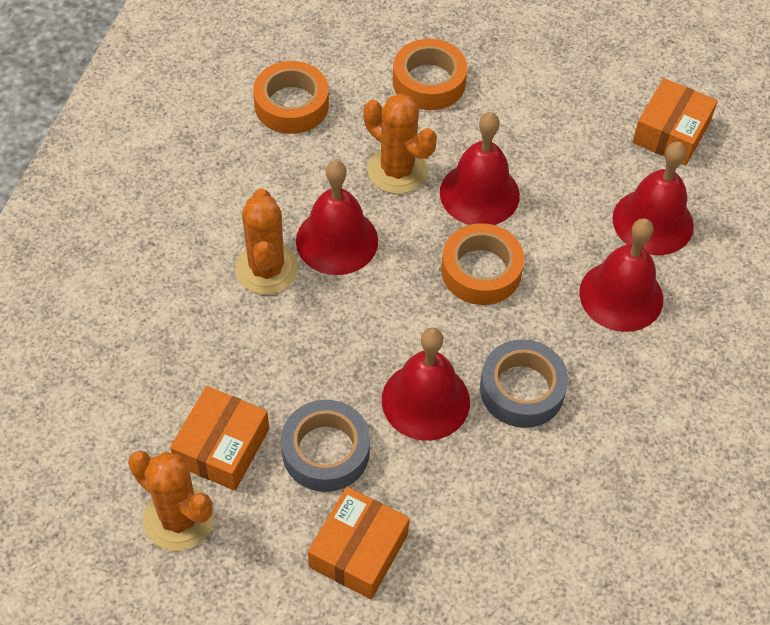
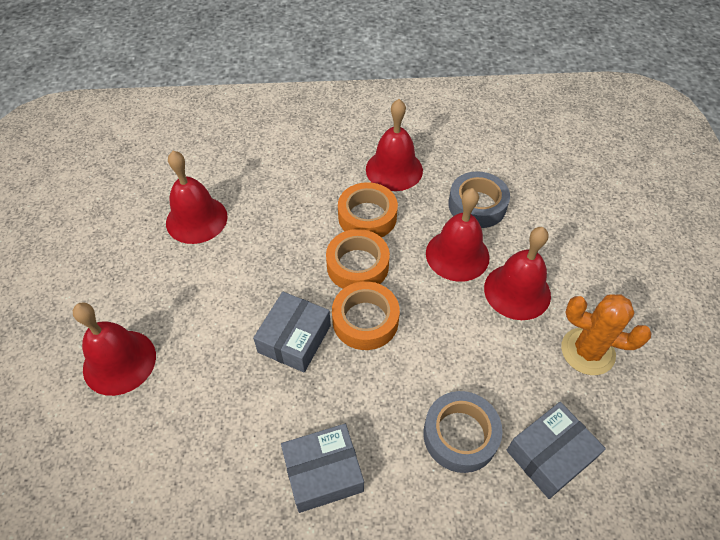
grey box: 0 -> 3
orange box: 3 -> 0
orange cactus: 3 -> 1

